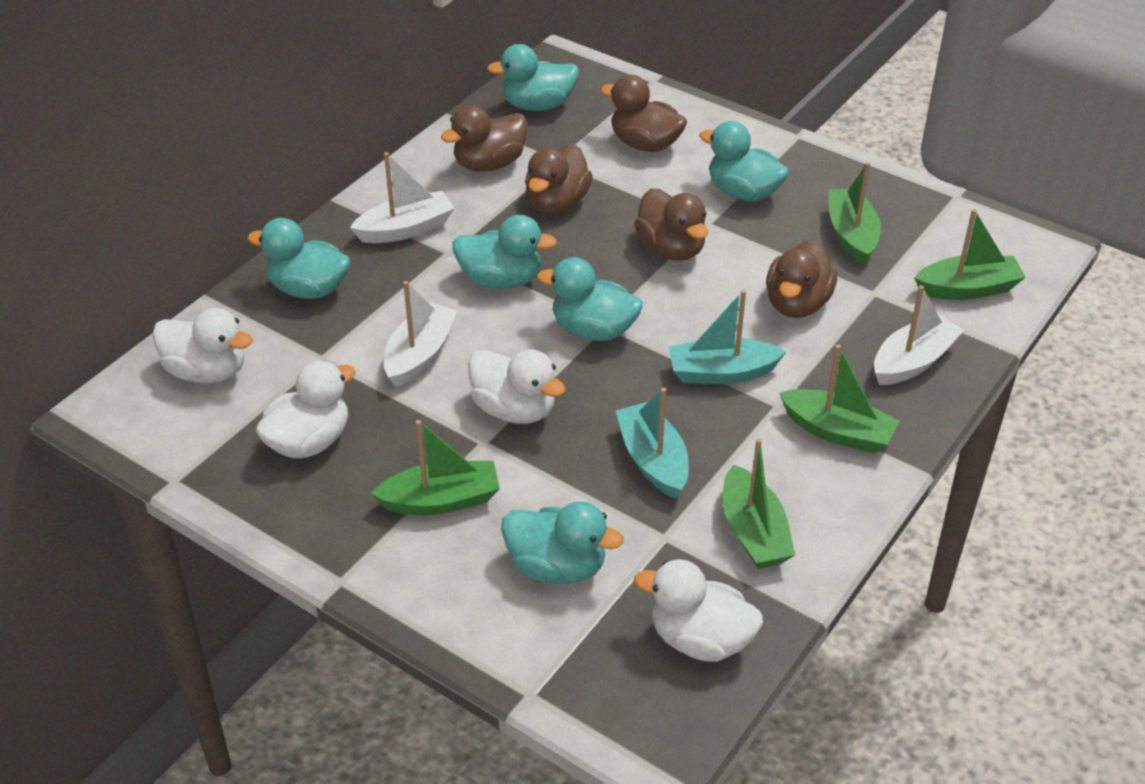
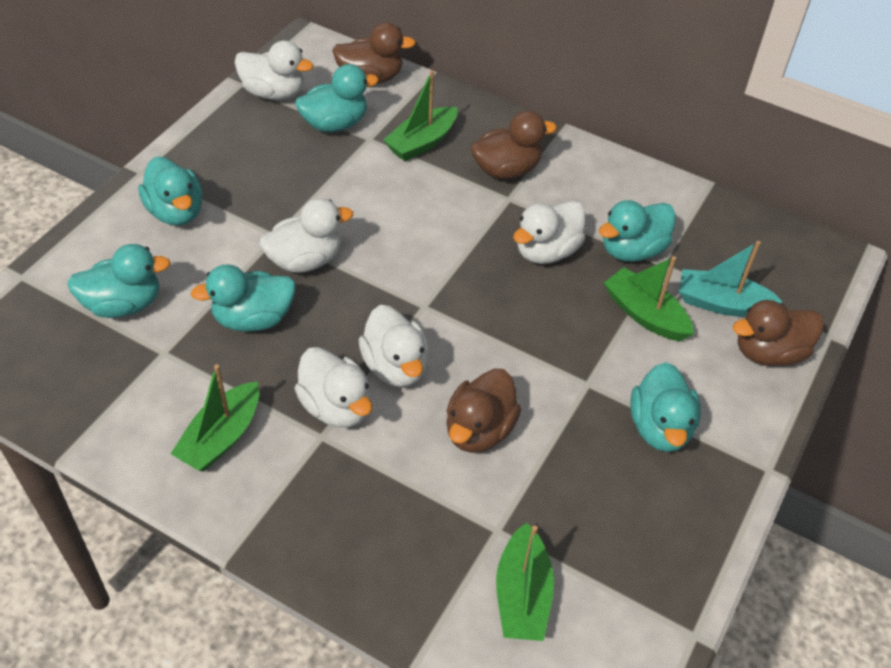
brown duck: 5 -> 4
green boat: 5 -> 4
turquoise boat: 2 -> 1
white boat: 3 -> 0
white duck: 4 -> 5

